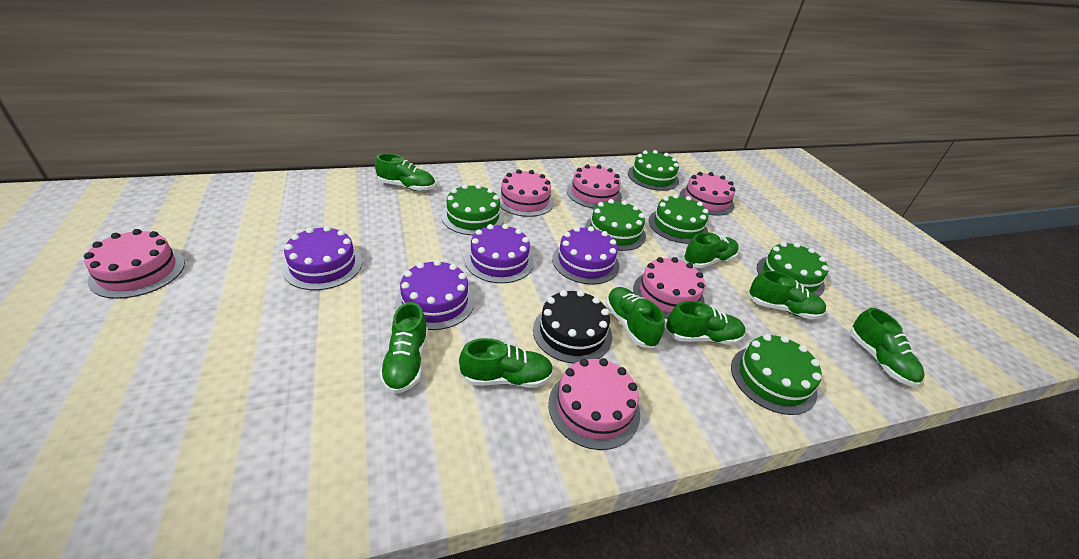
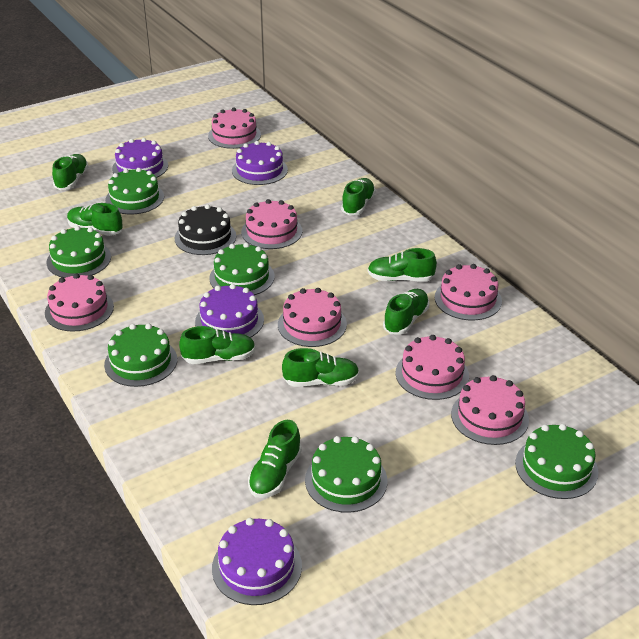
pink cake: 6 -> 7

